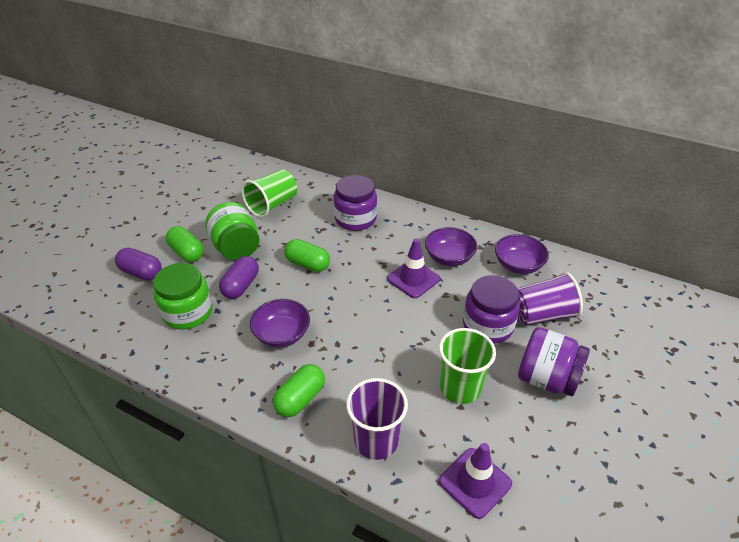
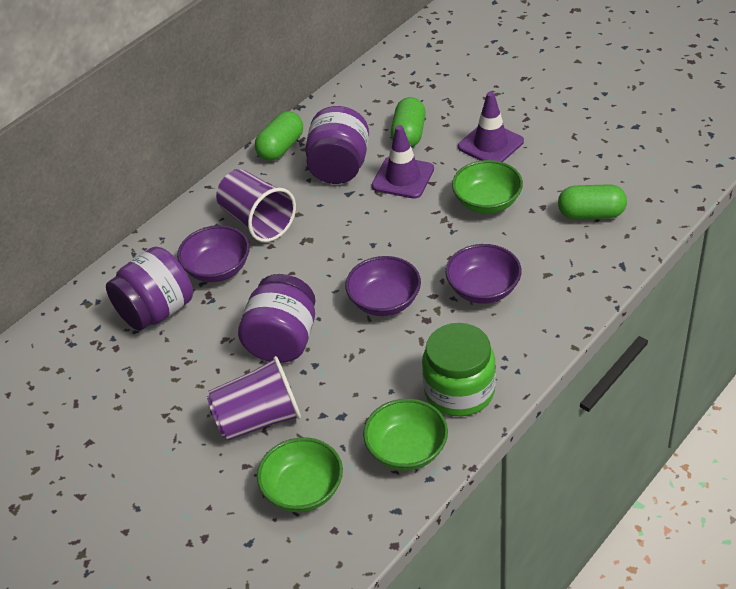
green bowl: 0 -> 3
green cup: 2 -> 0
green jar: 2 -> 1
purple capsule: 2 -> 0

